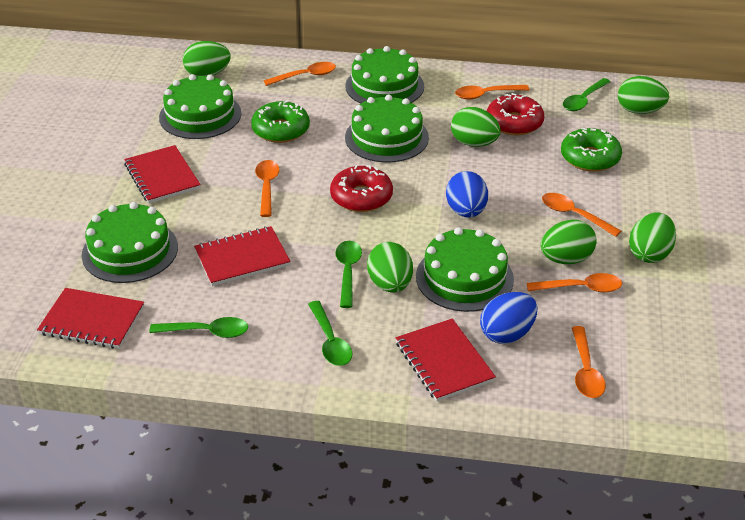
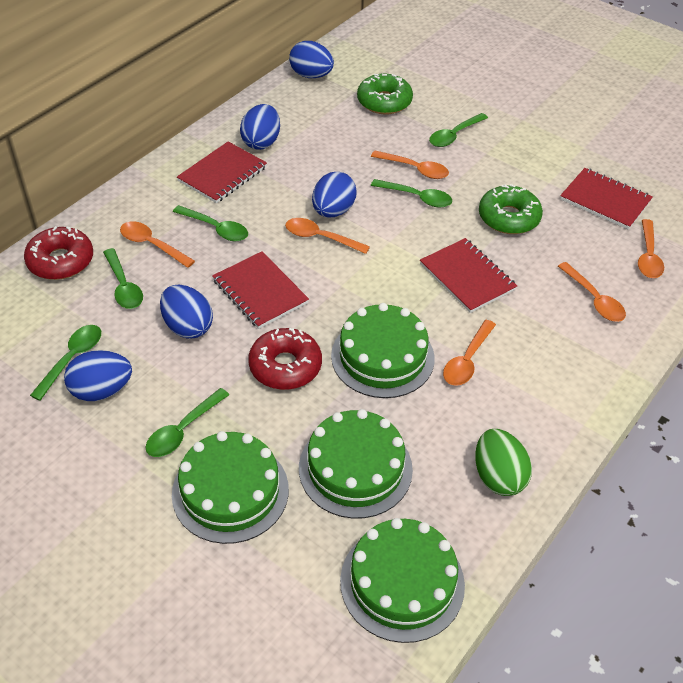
blue egg: 2 -> 5
green cake: 5 -> 4
green egg: 6 -> 1
green spoon: 4 -> 6

